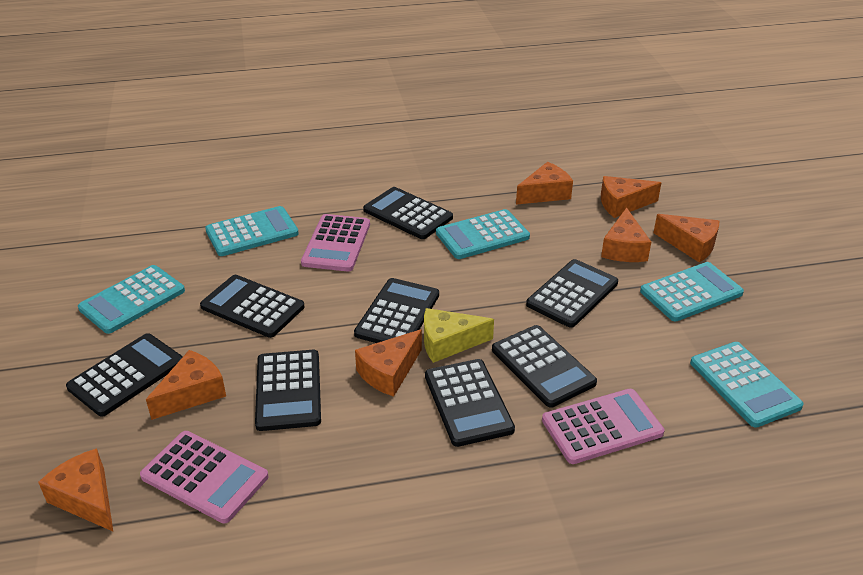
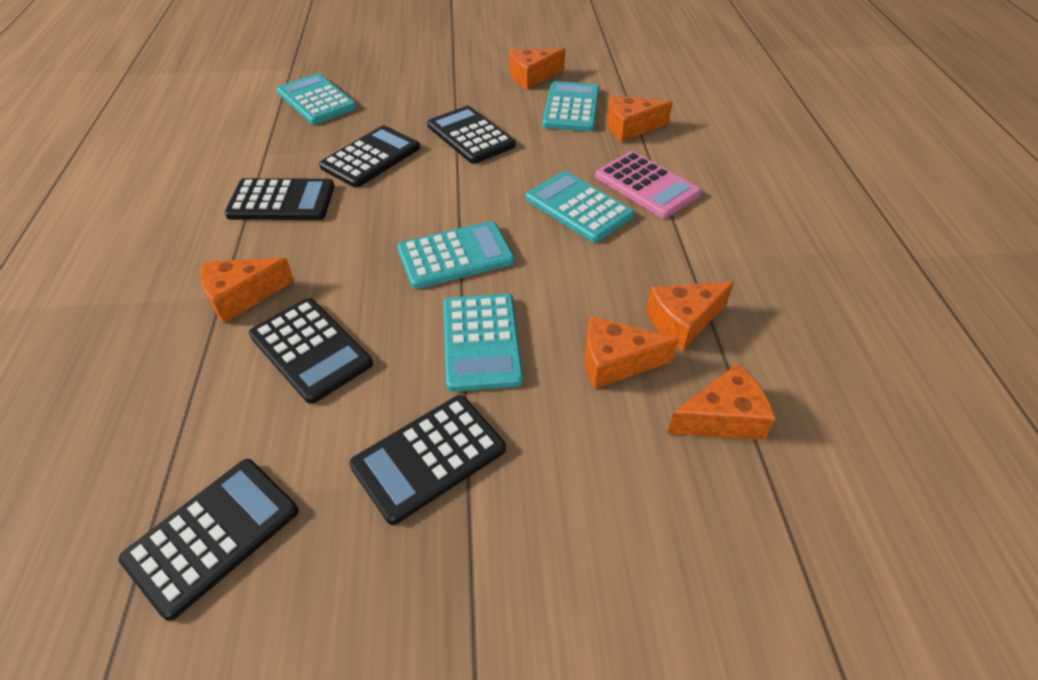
black calculator: 8 -> 6
orange cheese: 7 -> 6
pink calculator: 3 -> 1
yellow cheese: 1 -> 0

